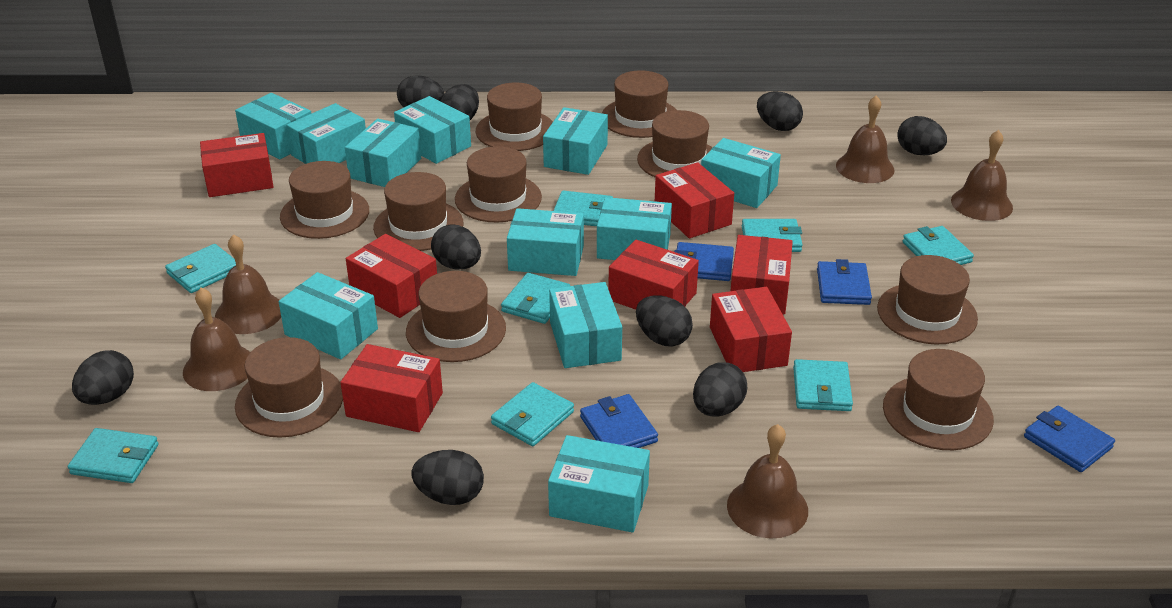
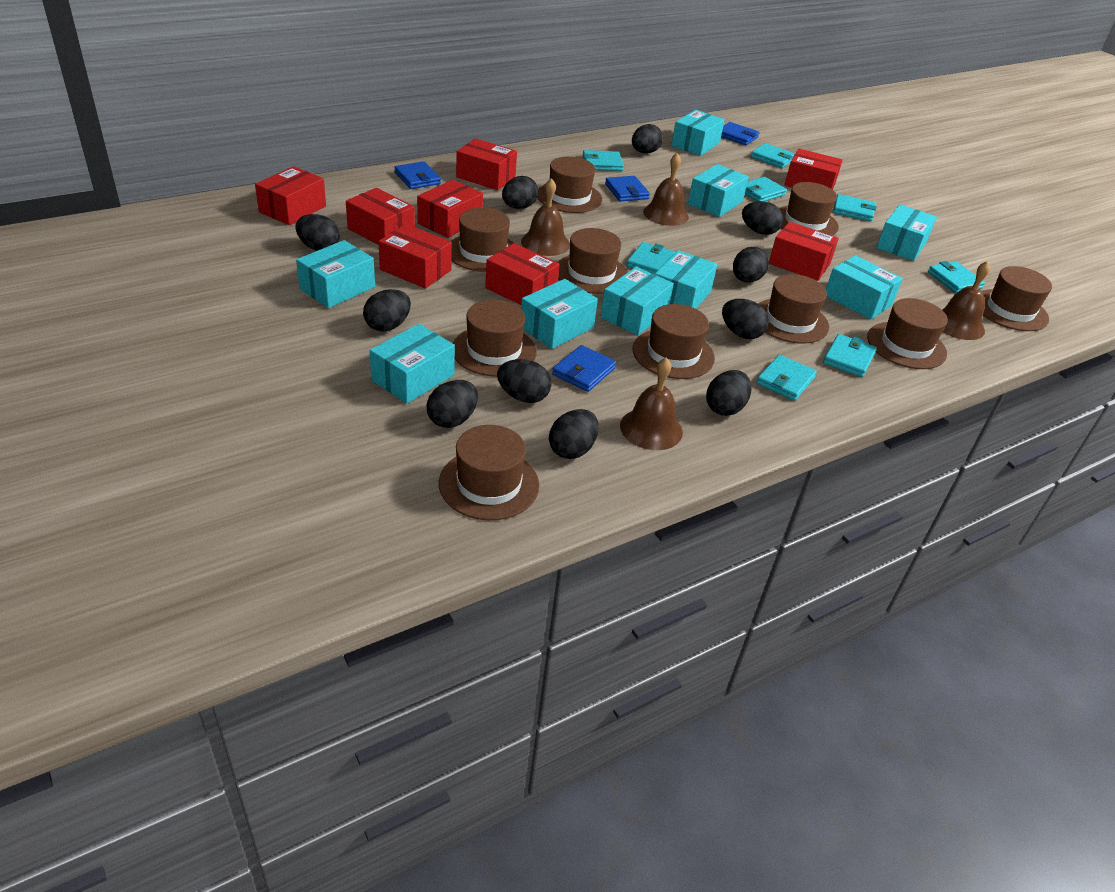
black egg: 9 -> 11
brown bell: 5 -> 4
red box: 7 -> 8
turquoise box: 11 -> 9

